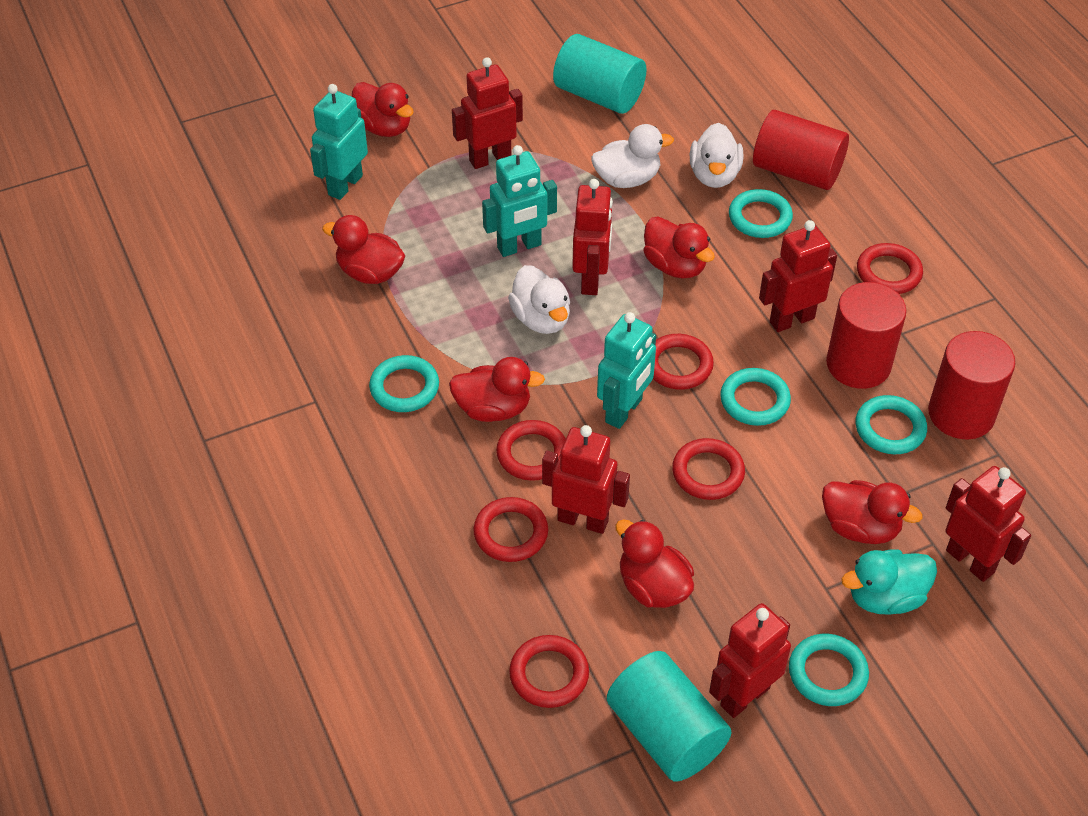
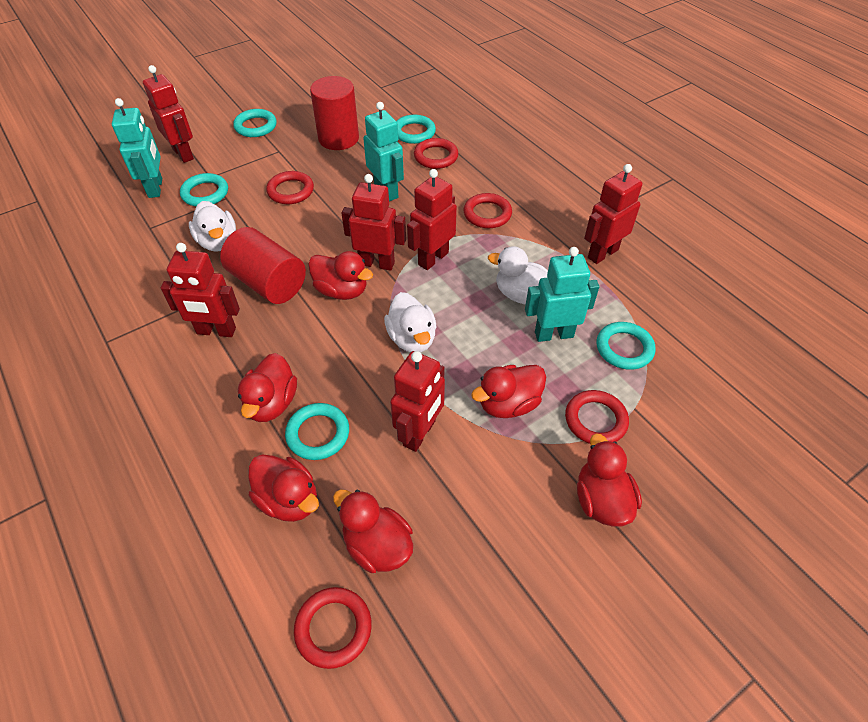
red cylinder: 3 -> 2
red ring: 6 -> 5
turquoise cylinder: 2 -> 0
turquoise duck: 1 -> 0

